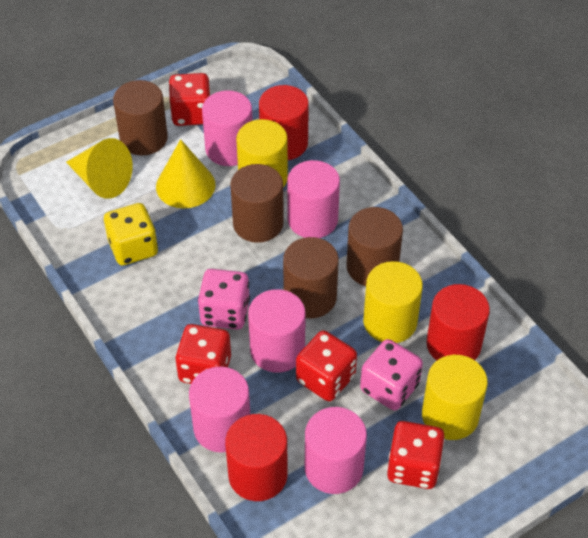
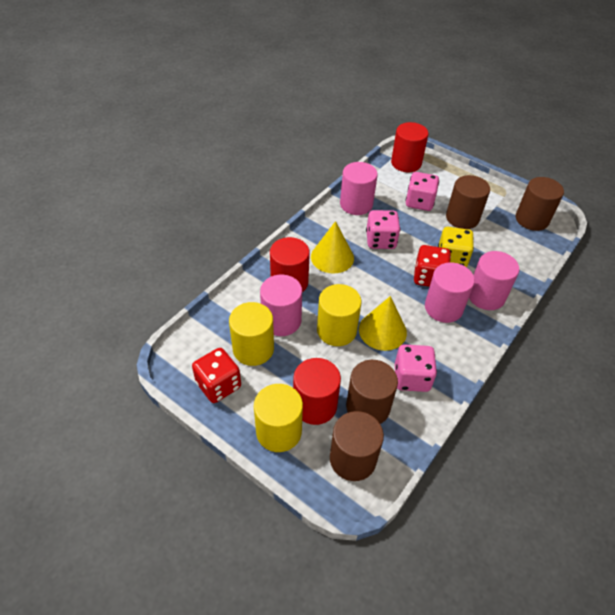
pink cylinder: 5 -> 4
pink dice: 2 -> 3
red dice: 4 -> 2

